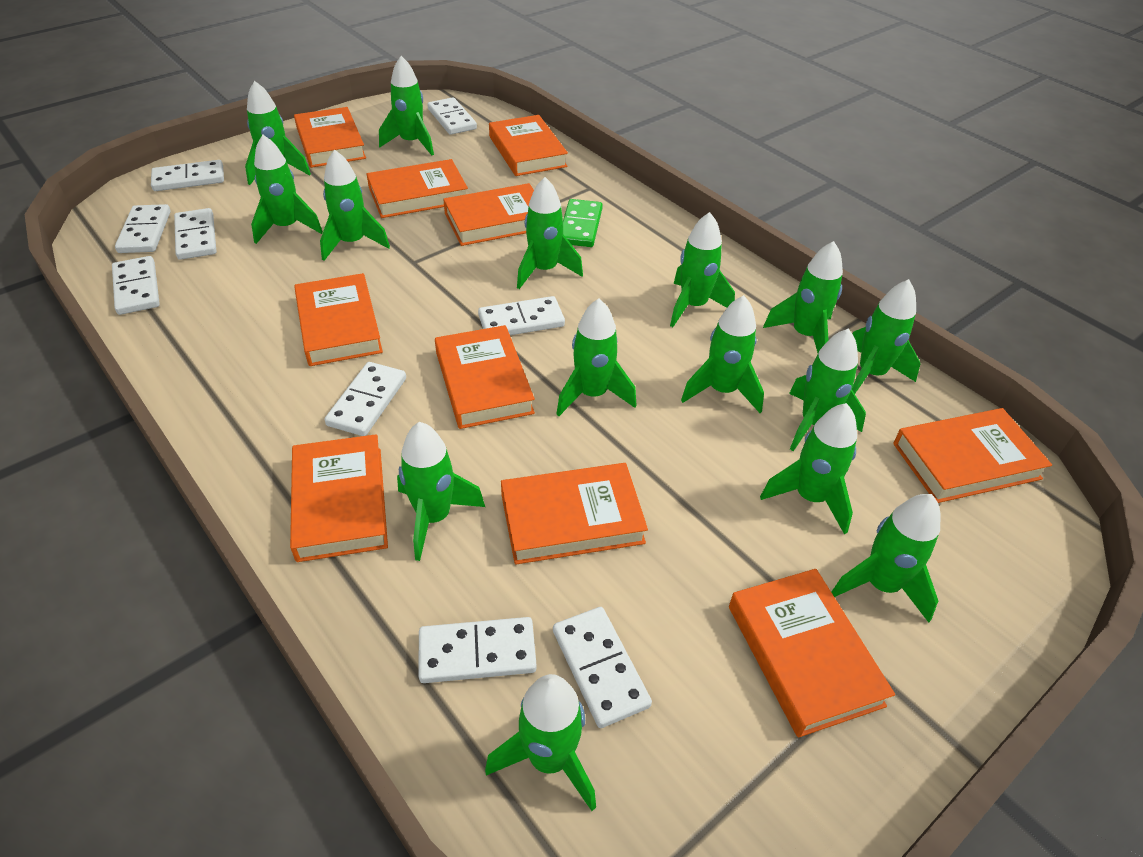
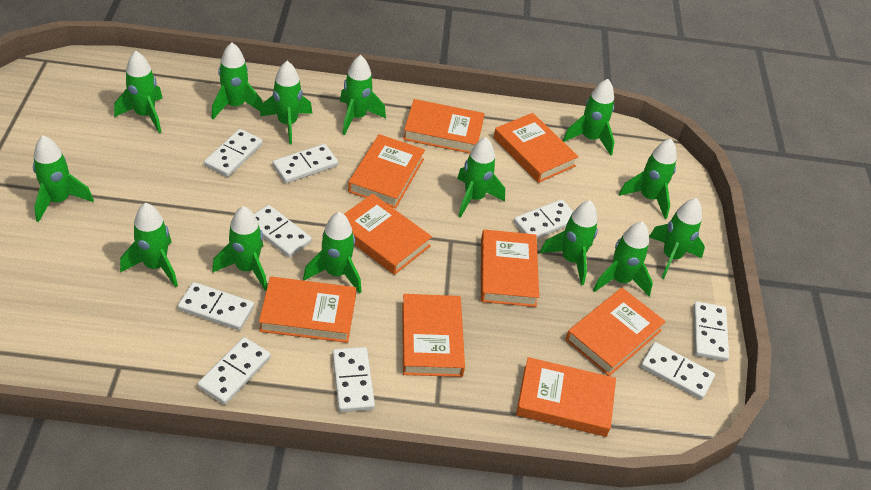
green domino: 1 -> 0
green rocket: 15 -> 14
orange book: 10 -> 9

